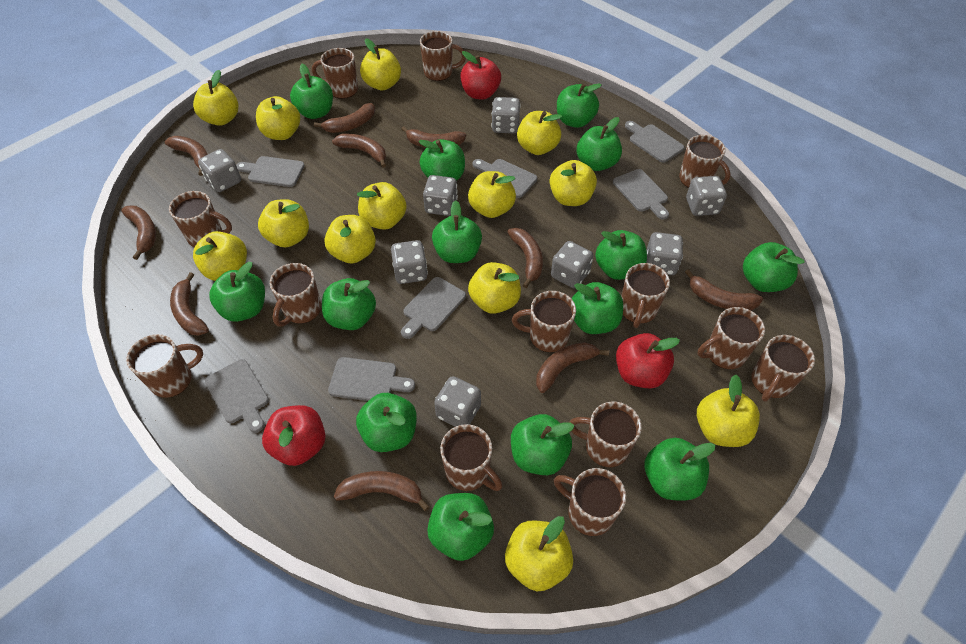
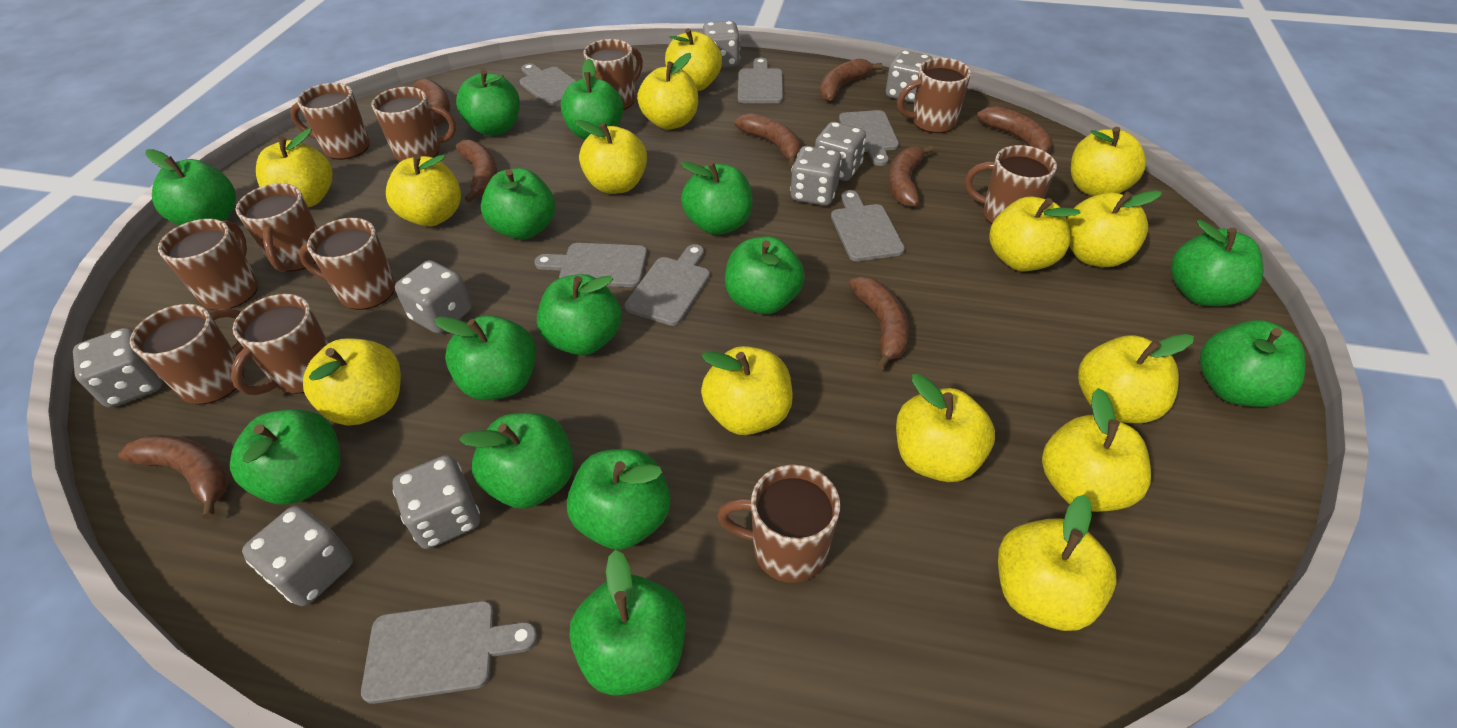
brown banana: 10 -> 8
brown mug: 13 -> 11
red apple: 3 -> 0
yellow apple: 13 -> 14

